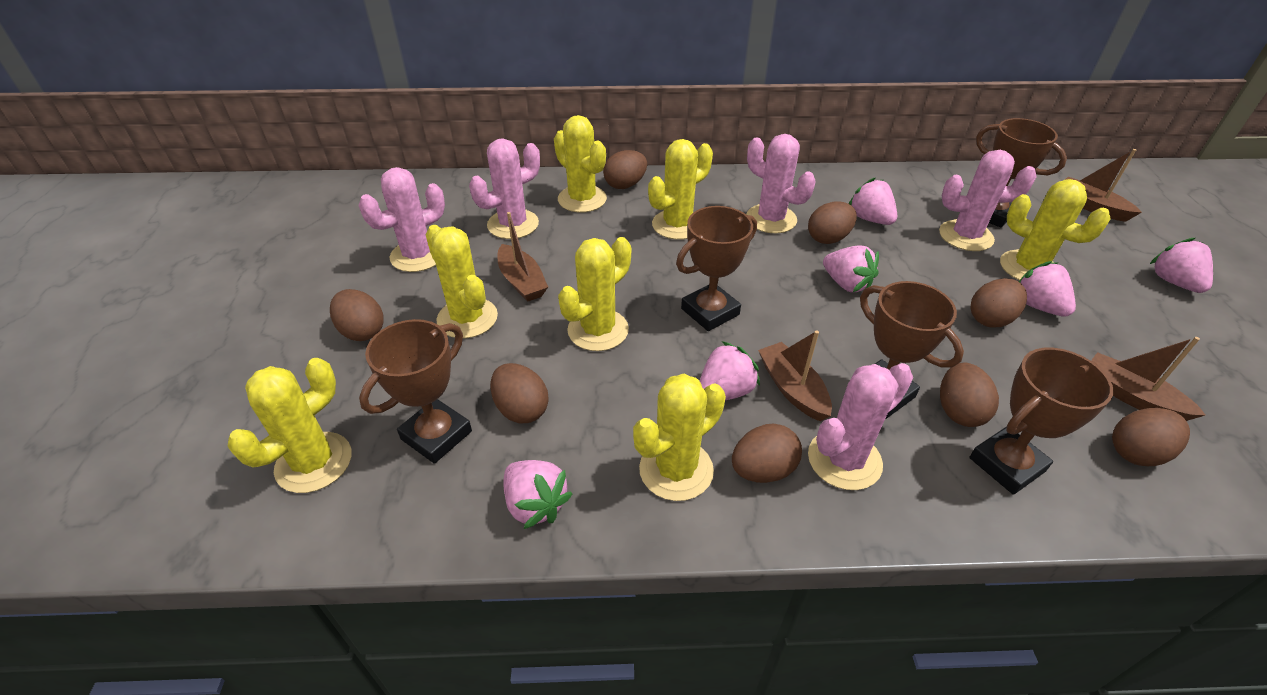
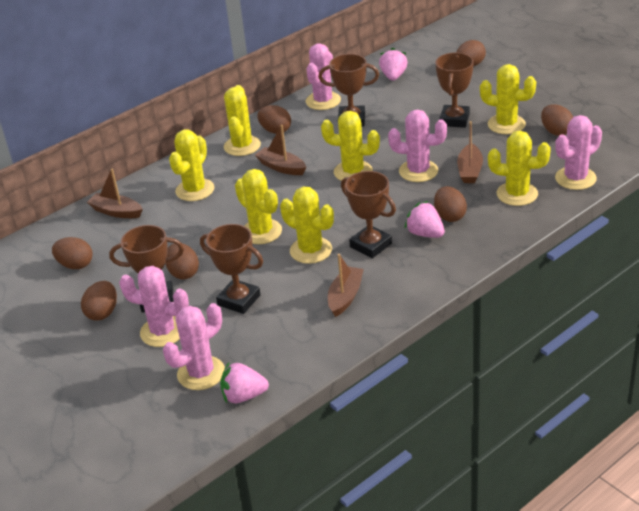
brown egg: 8 -> 7
pink strawberry: 6 -> 3

